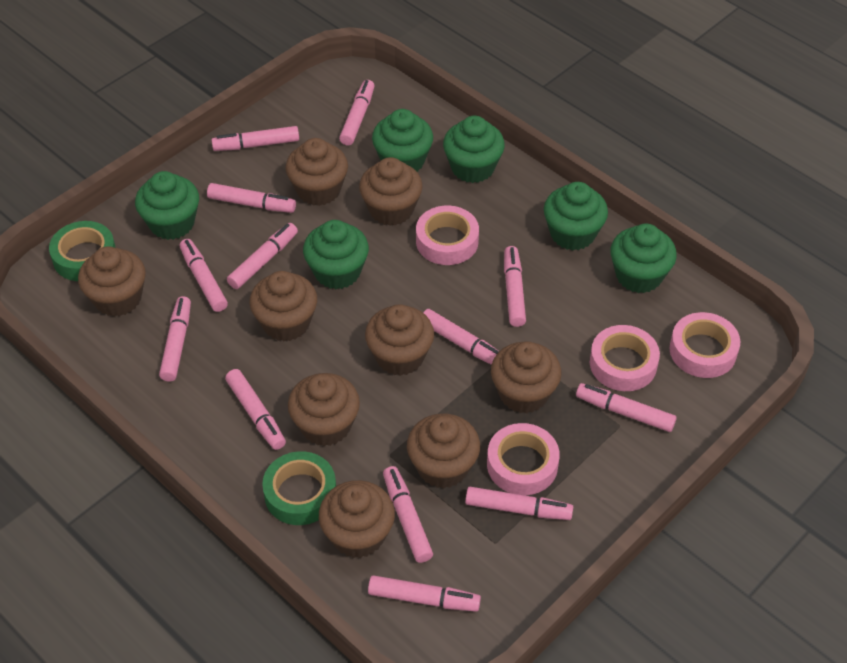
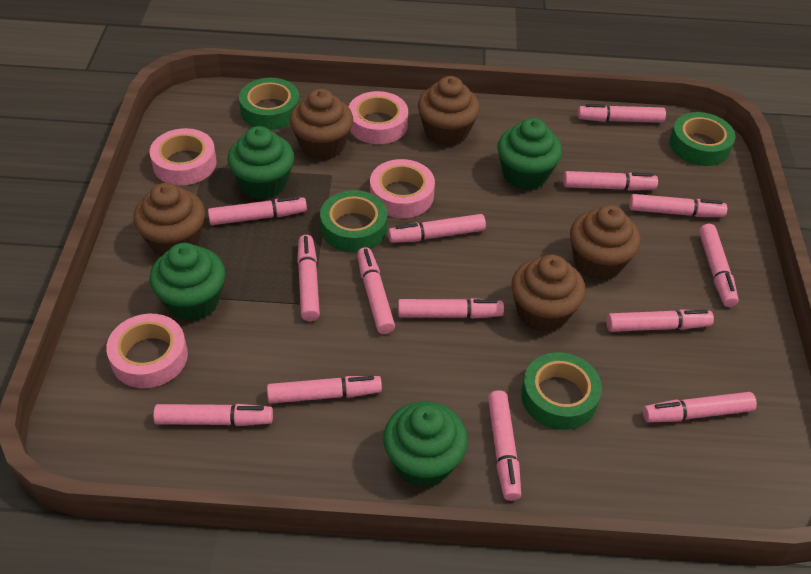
brown cupcake: 9 -> 5
green cupcake: 6 -> 4
green tape: 2 -> 4
pink marker: 13 -> 14

